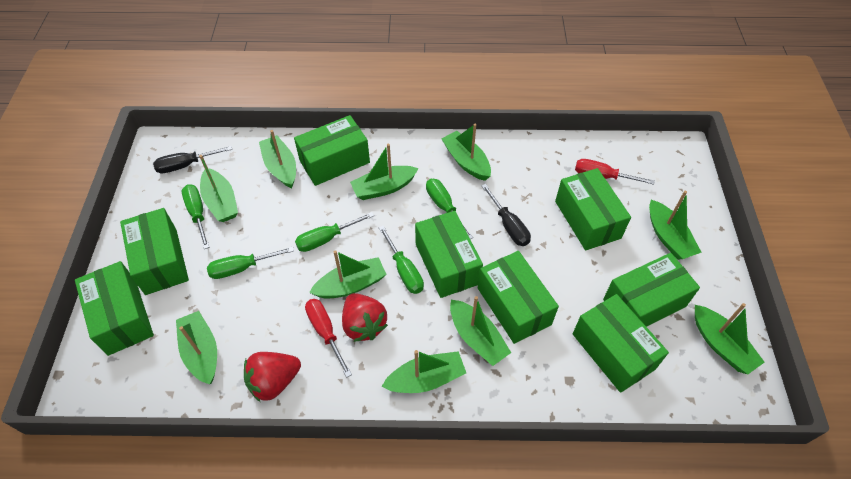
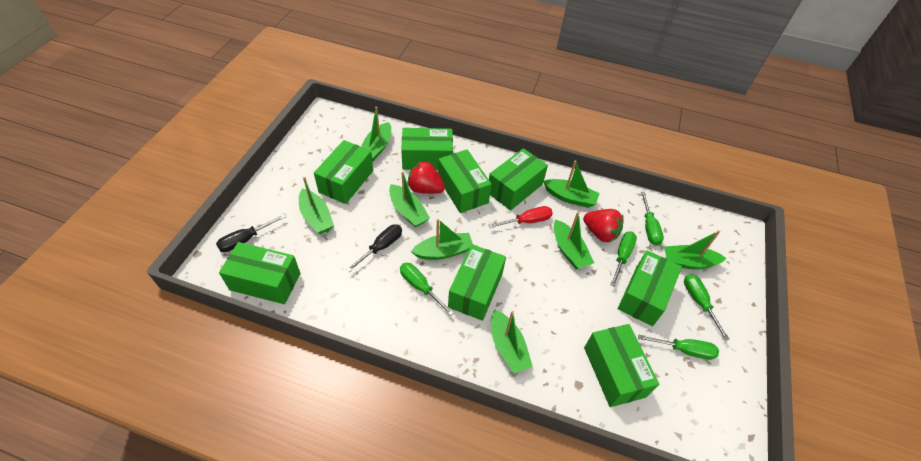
green boat: 10 -> 8
red screwdriver: 2 -> 1

